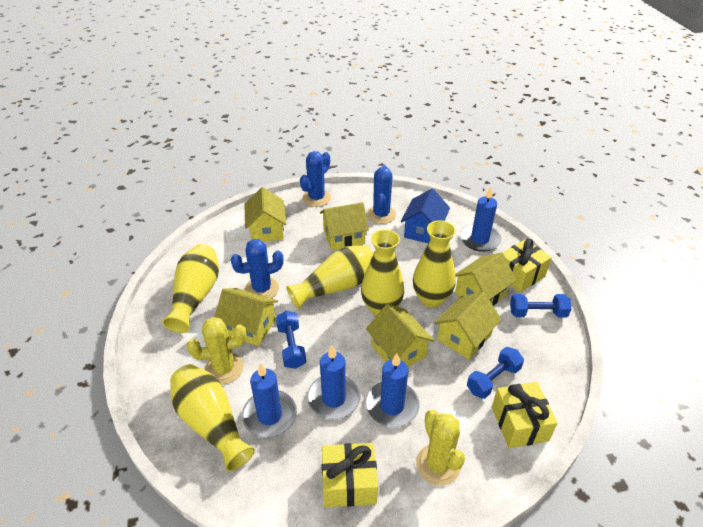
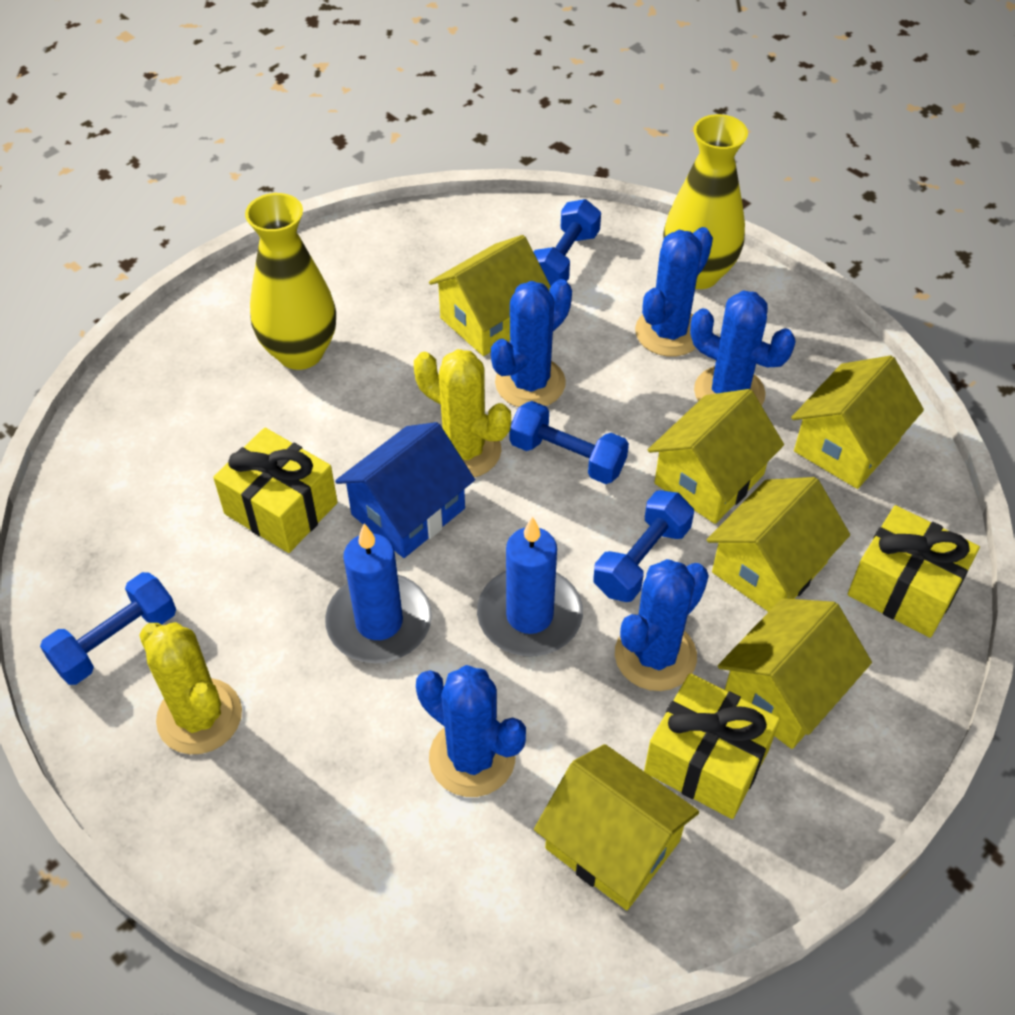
blue cactus: 3 -> 5
blue candle: 4 -> 2
blue dumbbell: 3 -> 4
yellow vase: 5 -> 2

